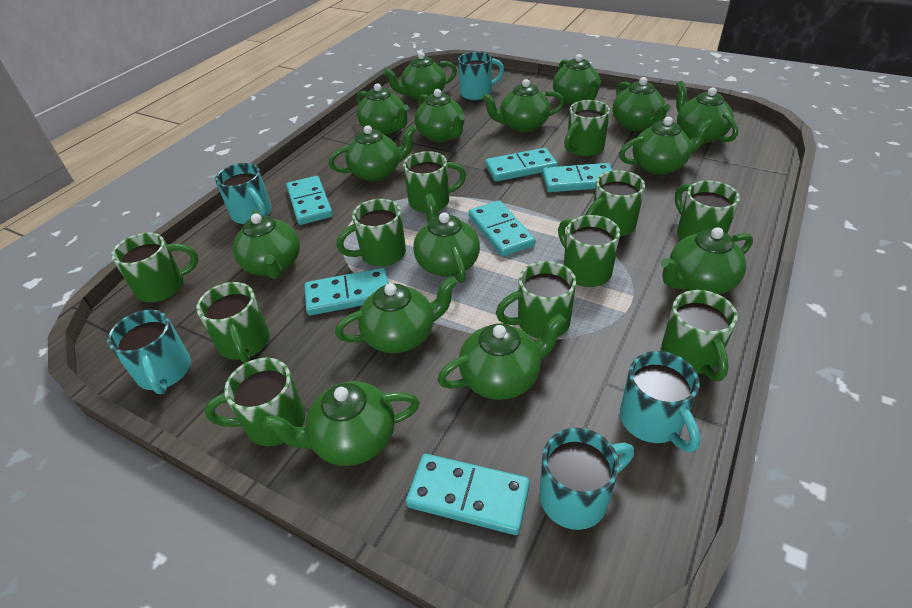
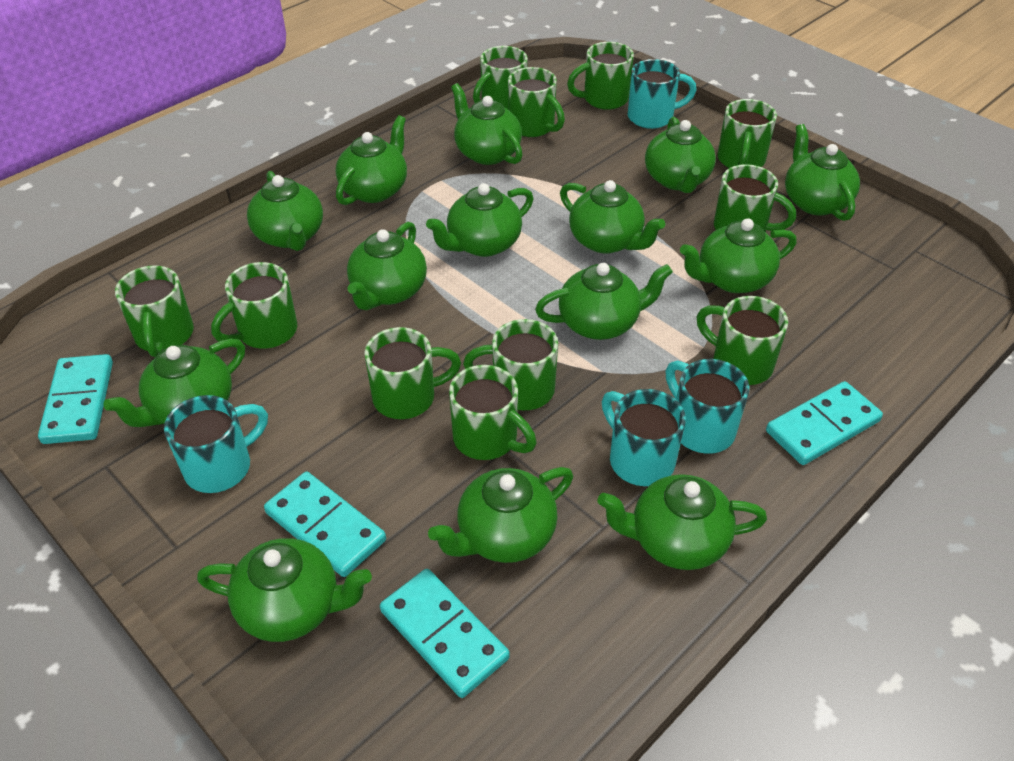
green teapot: 15 -> 14
turquoise domino: 6 -> 4
turquoise mug: 5 -> 4

